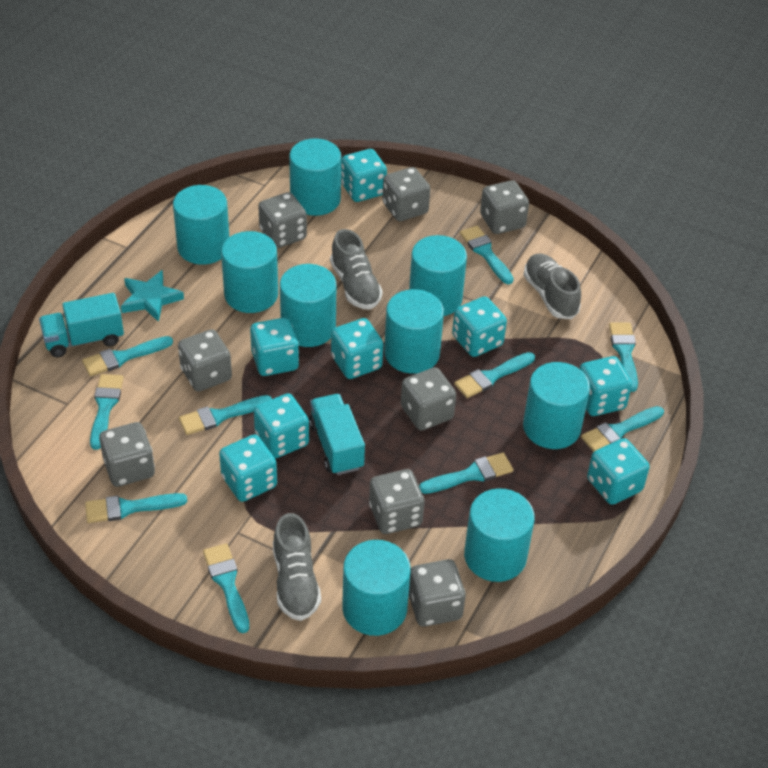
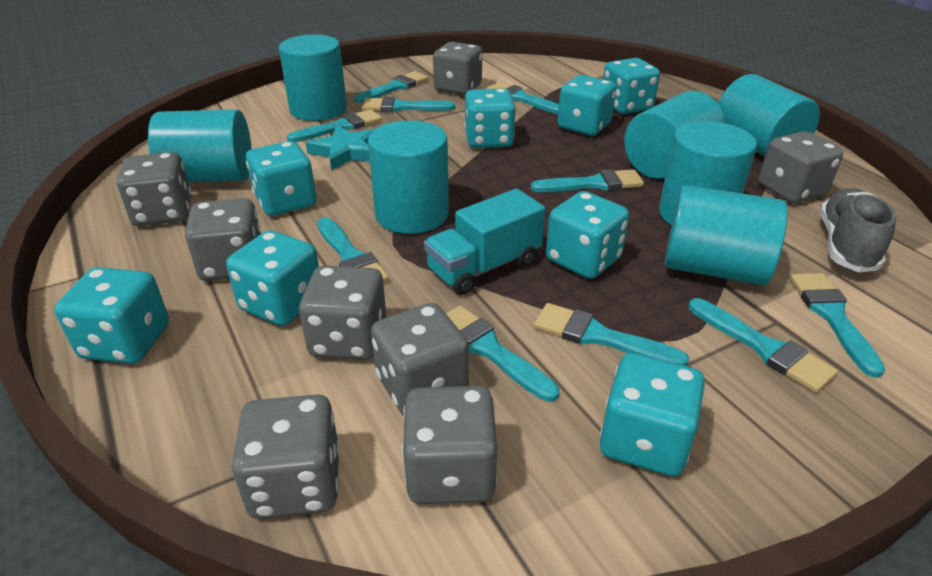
grey shoe: 3 -> 1
turquoise cylinder: 9 -> 7
turquoise truck: 2 -> 1

